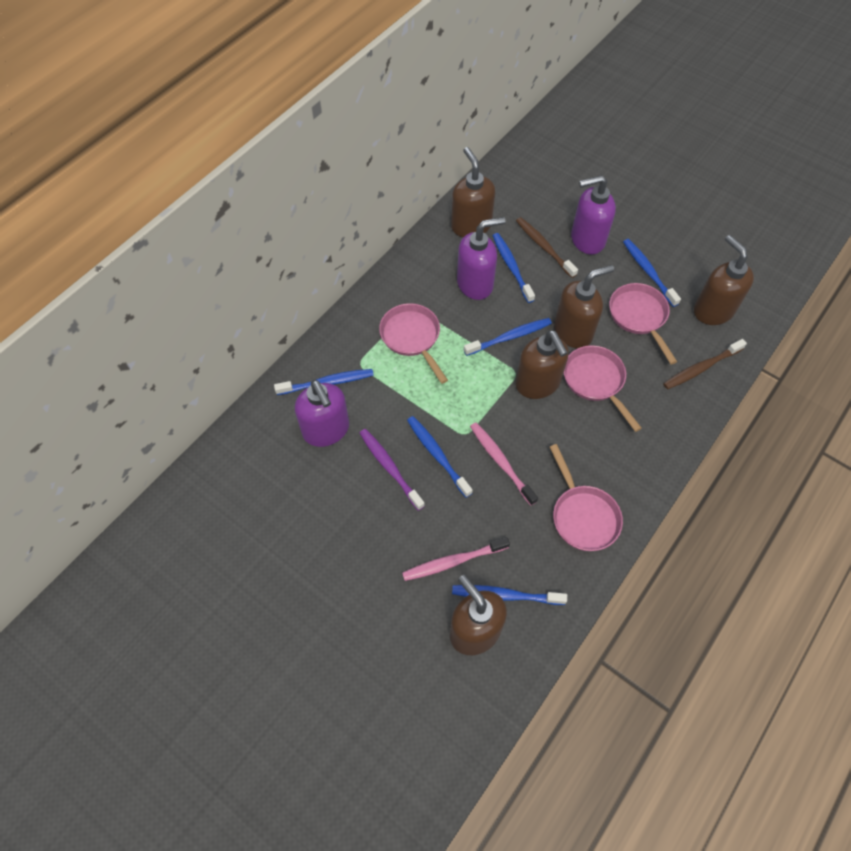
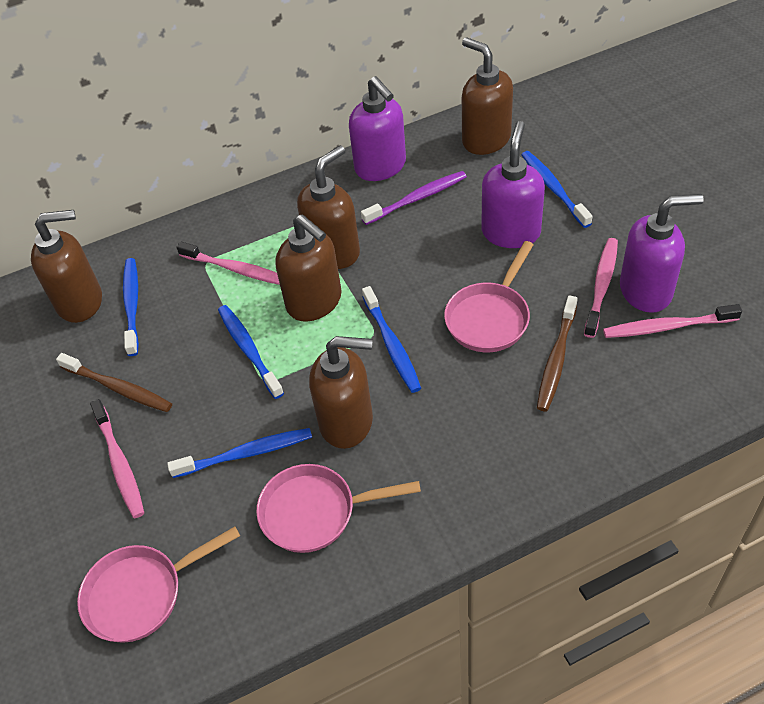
blue toothbrush: 6 -> 5
pink pan: 4 -> 3
pink toothbrush: 2 -> 4

